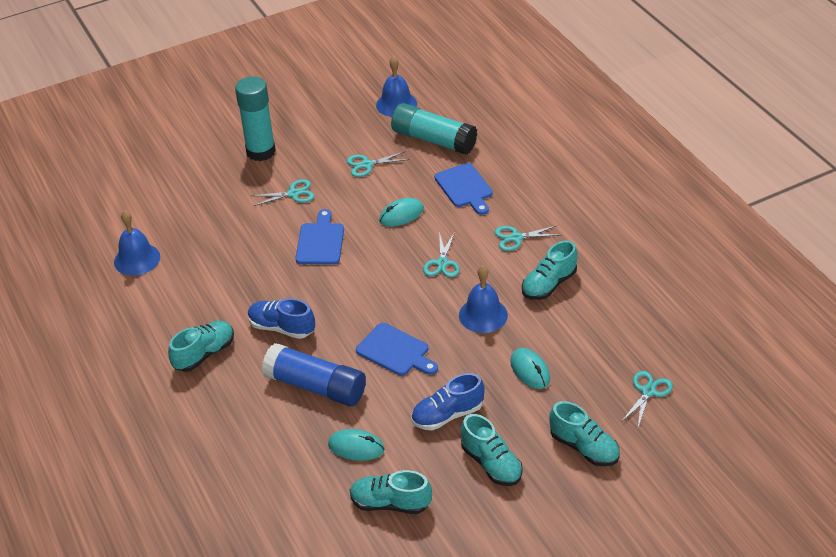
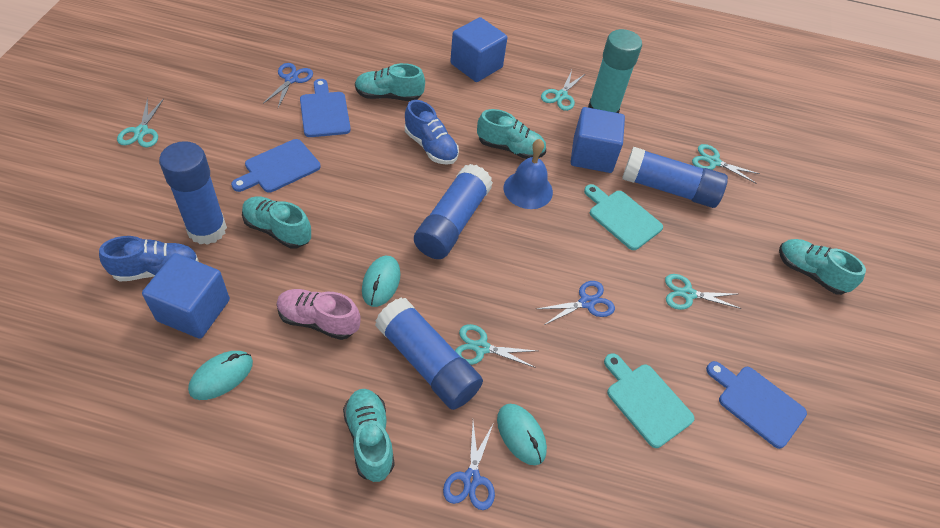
blue bell: 3 -> 1
blue cube: 0 -> 3
blue glue stick: 1 -> 4
blue scissors: 0 -> 3
pink shoe: 0 -> 1
turquoise cutting board: 0 -> 2
turquoise glue stick: 2 -> 1

